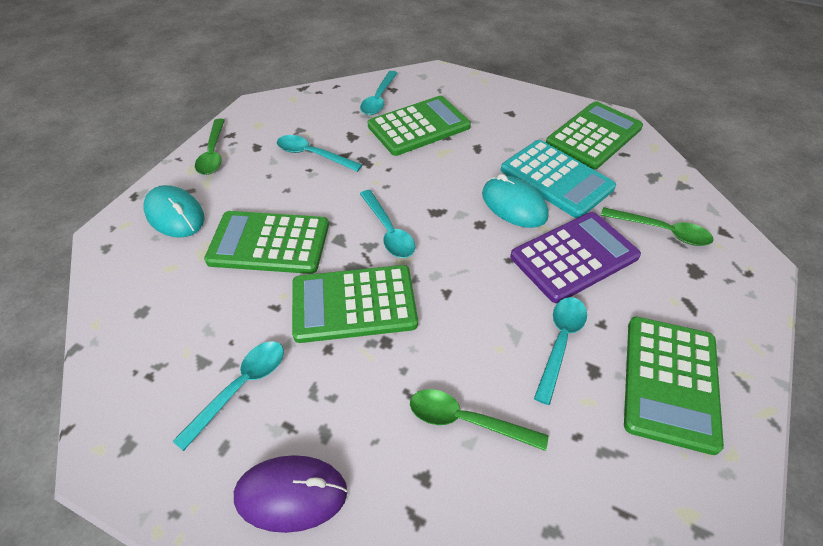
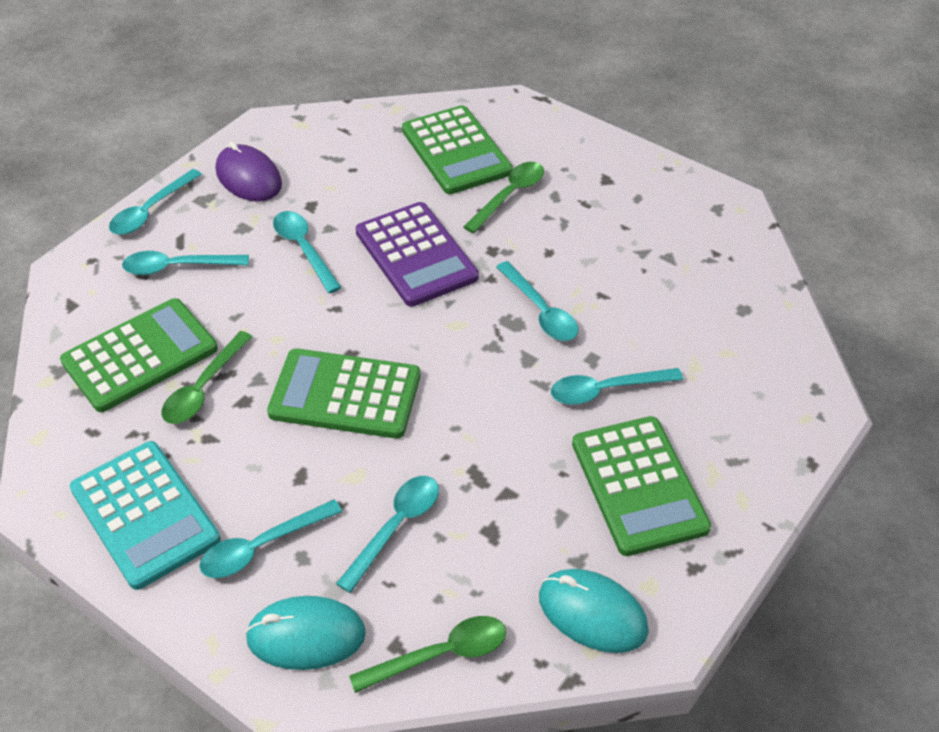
green calculator: 5 -> 4
turquoise spoon: 5 -> 7

